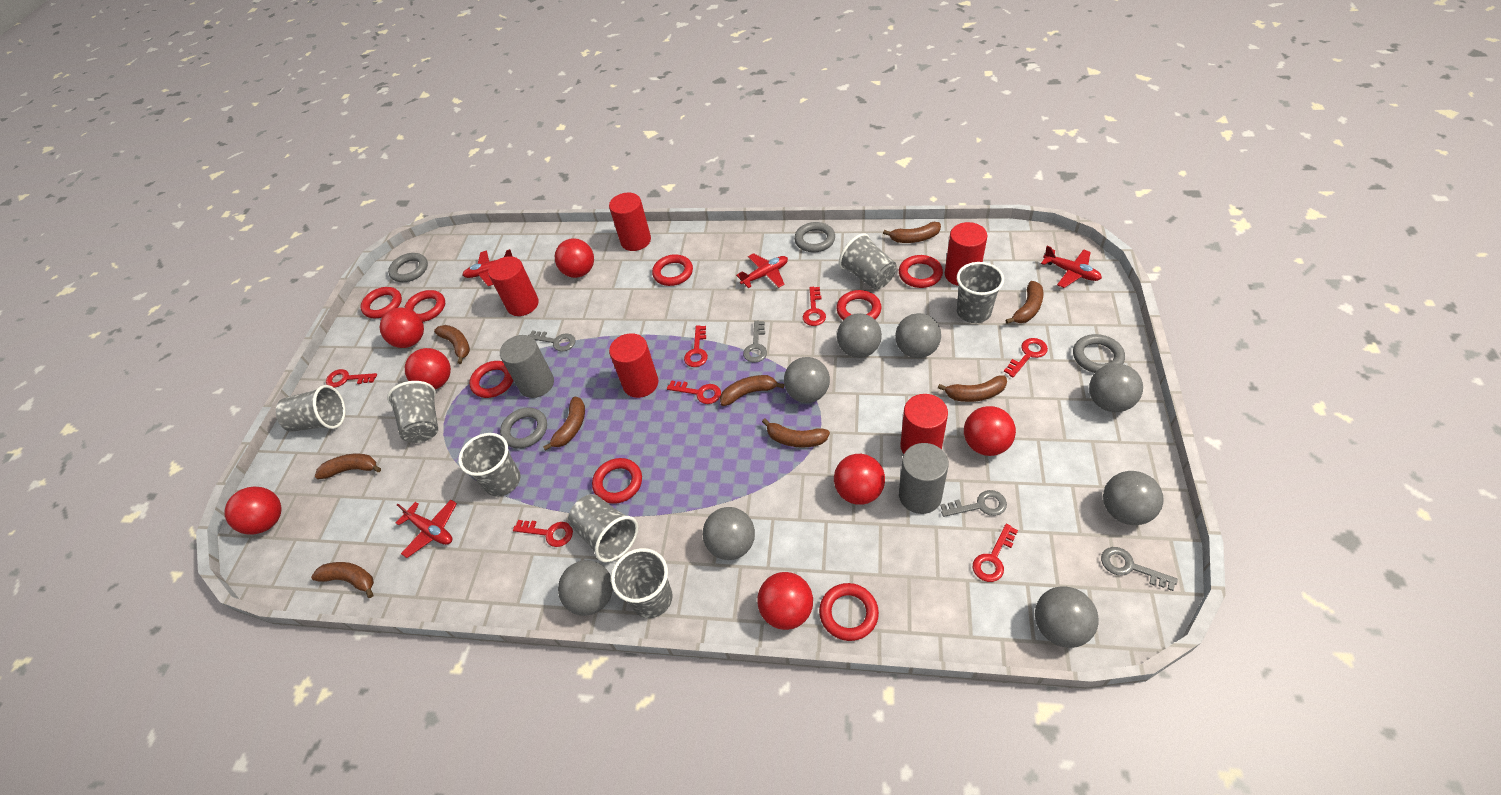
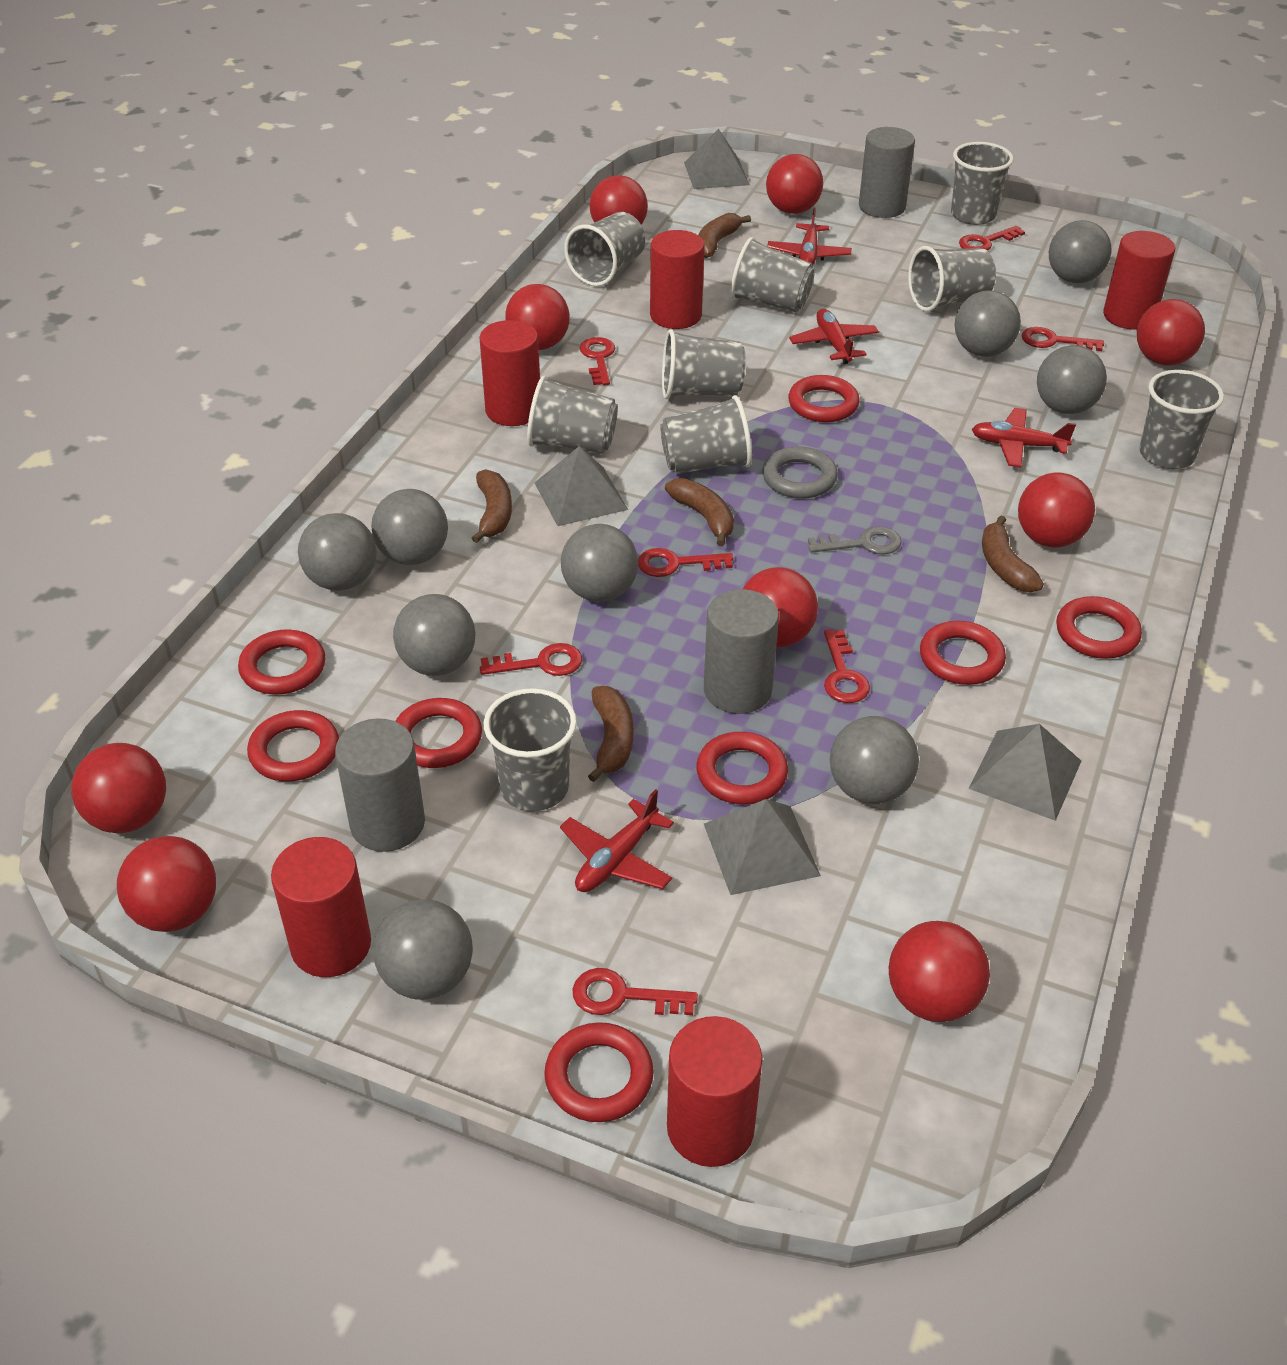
brown banana: 9 -> 5
grey ball: 8 -> 9
grey cup: 7 -> 9
grey cylinder: 2 -> 3
grey key: 4 -> 1
grey pyramid: 0 -> 4
grey ring: 4 -> 1
red ball: 7 -> 9

